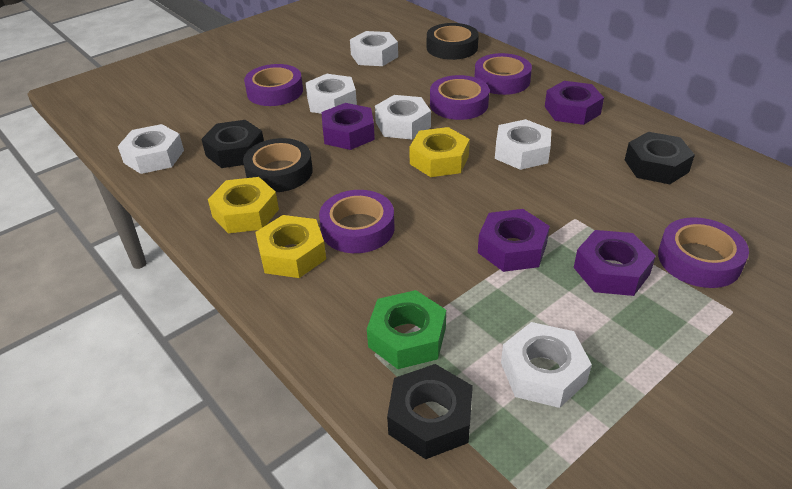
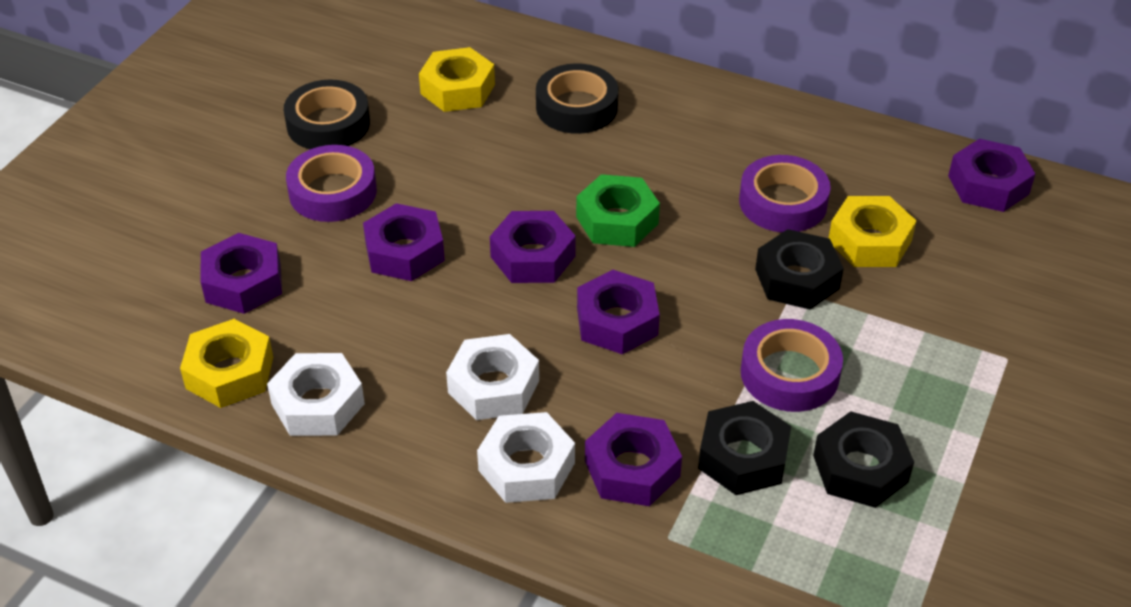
purple nut: 4 -> 6
purple tape: 5 -> 3
white nut: 6 -> 3

